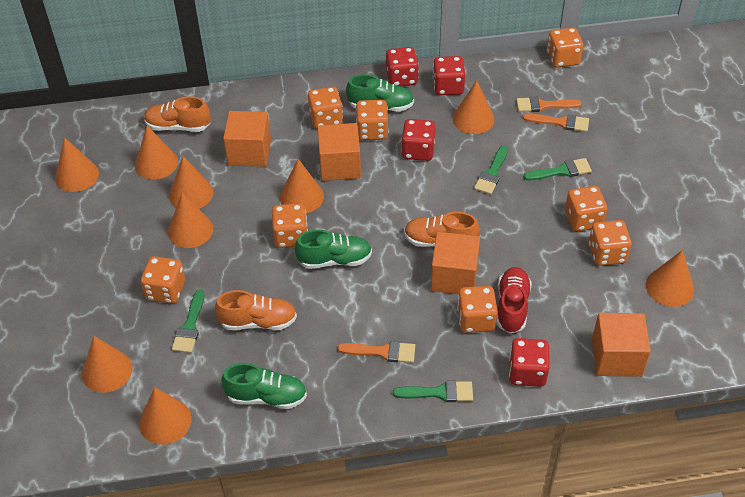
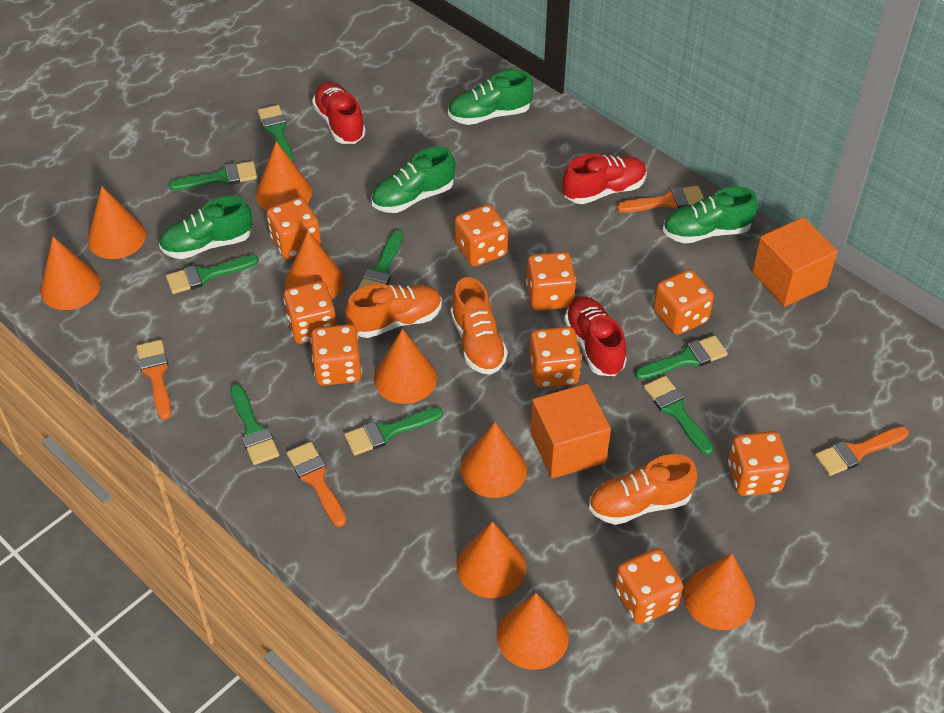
green brush: 4 -> 8
green shoe: 3 -> 4
orange brush: 3 -> 4
orange cube: 4 -> 2
orange dice: 8 -> 9
red dice: 4 -> 0
red shoe: 1 -> 3

